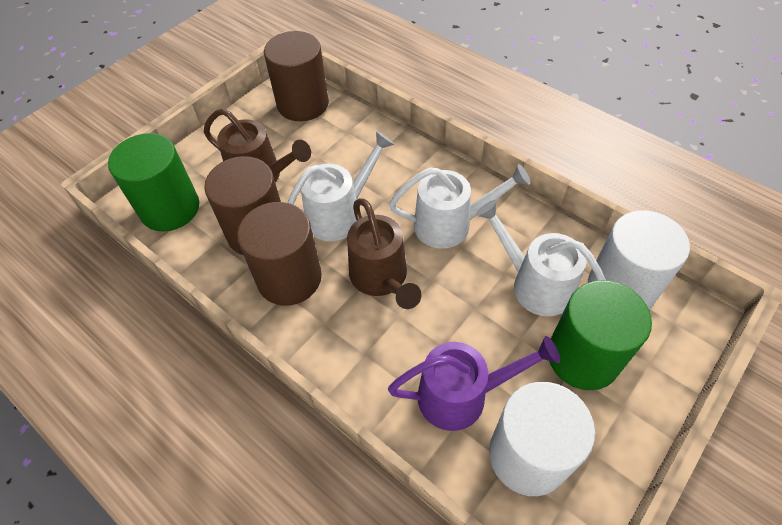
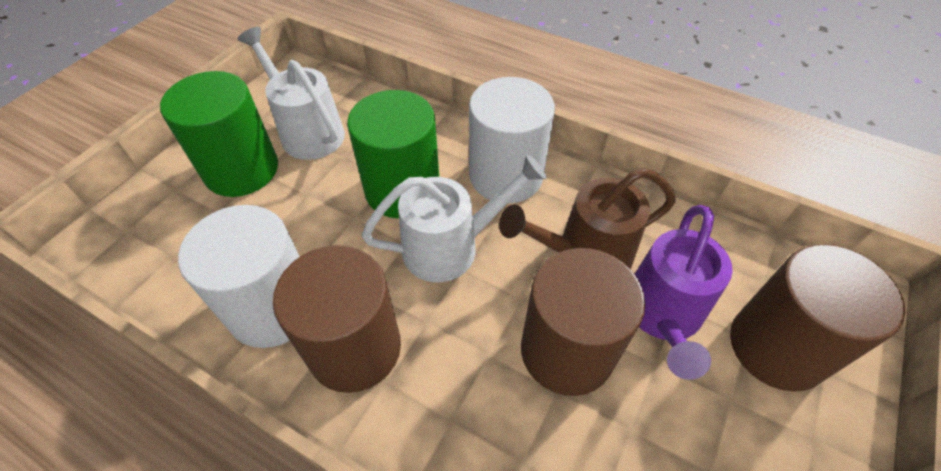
brown watering can: 2 -> 1
white watering can: 3 -> 2

